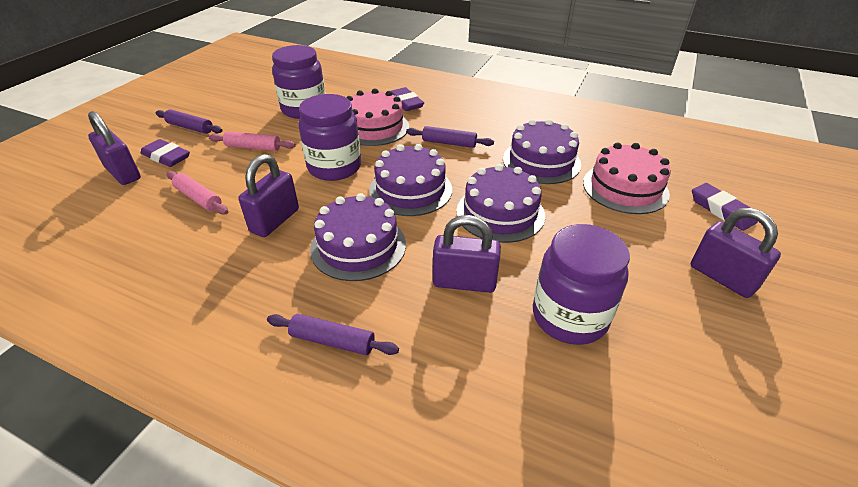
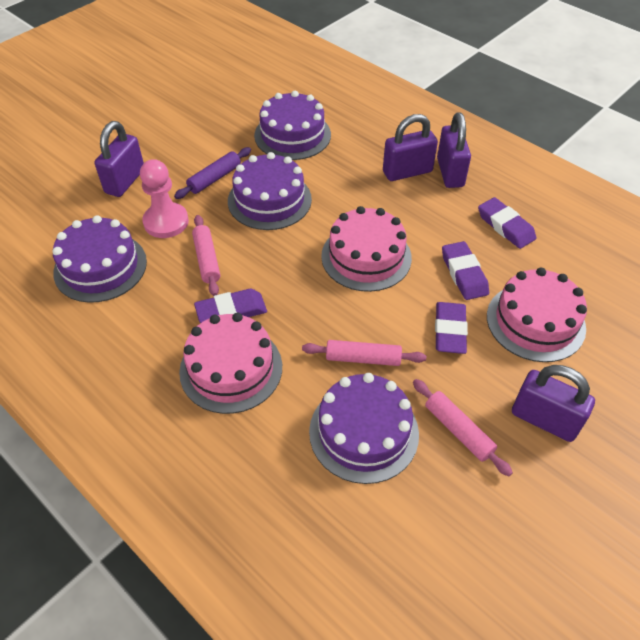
pink cake: 2 -> 3
pink pawn: 0 -> 1
pink rolling pin: 2 -> 3
purple eraser: 3 -> 4
purple jar: 3 -> 0
purple rolling pin: 3 -> 1

